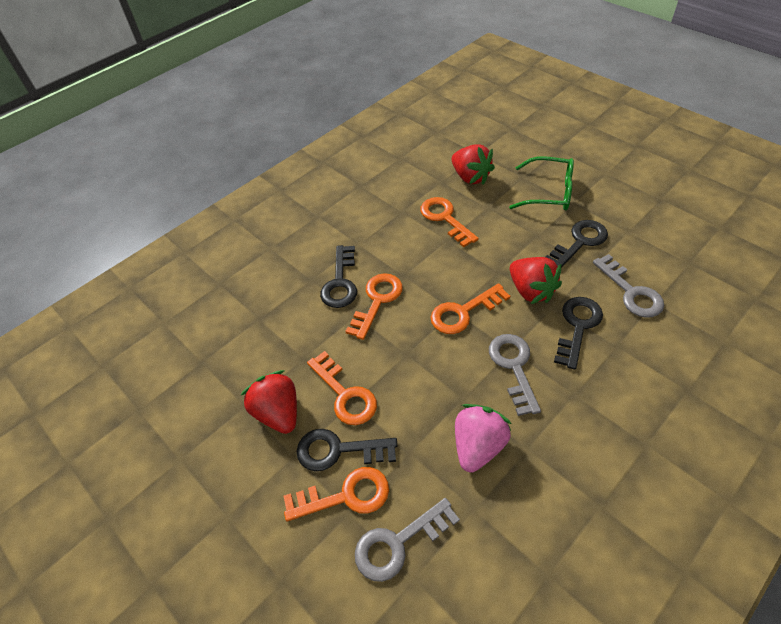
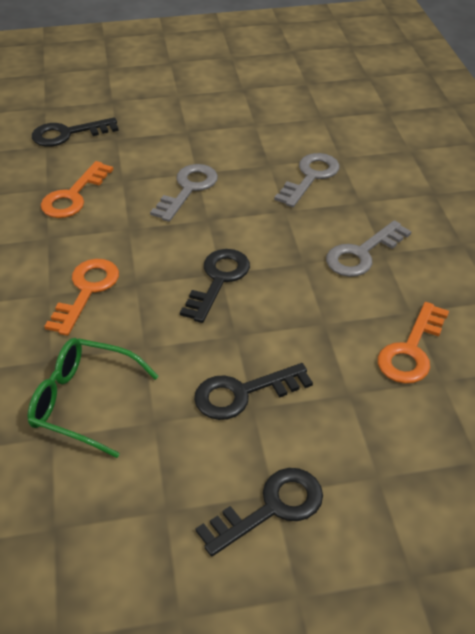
orange key: 5 -> 3
pink strawberry: 1 -> 0
red strawberry: 3 -> 0

